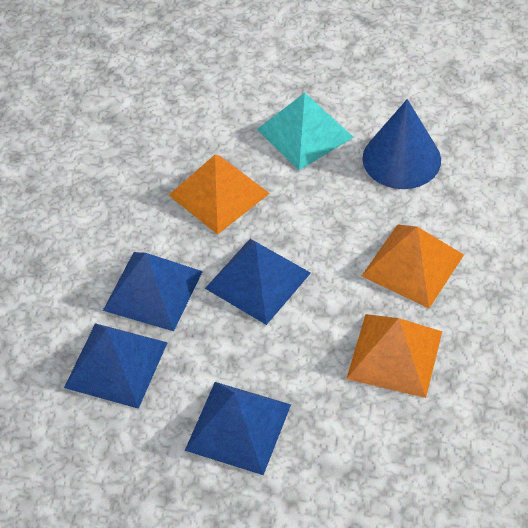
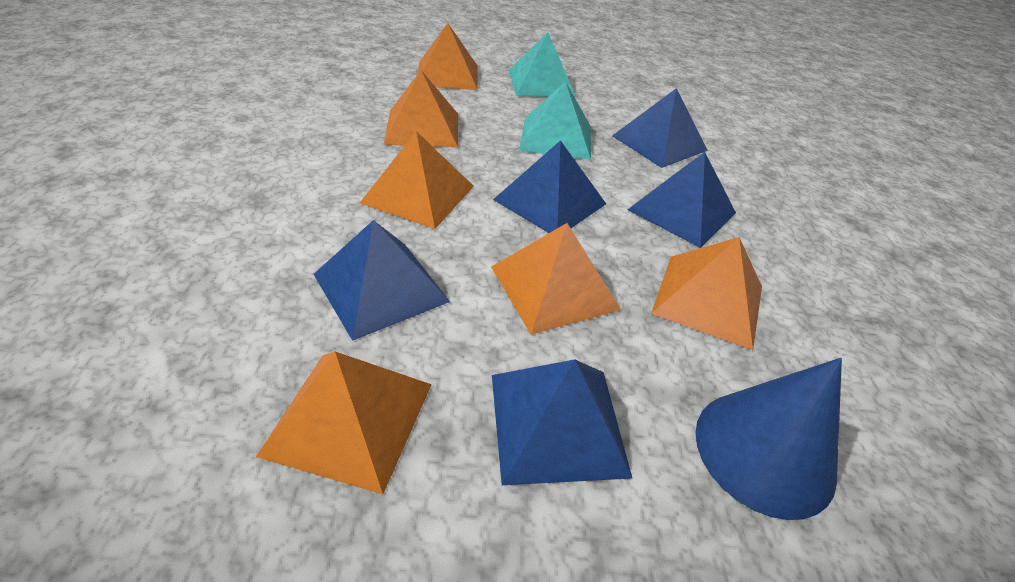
blue pyramid: 4 -> 5
orange pyramid: 3 -> 6
turquoise pyramid: 1 -> 2

